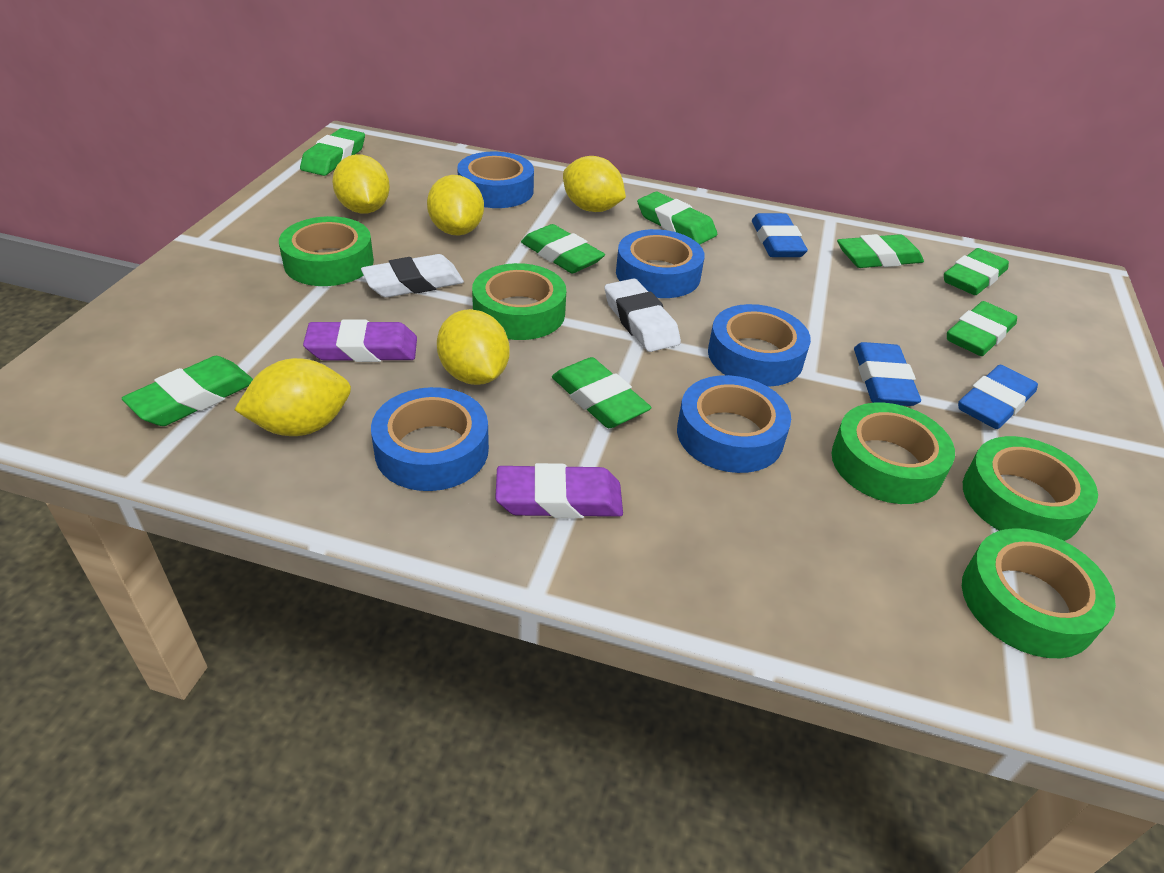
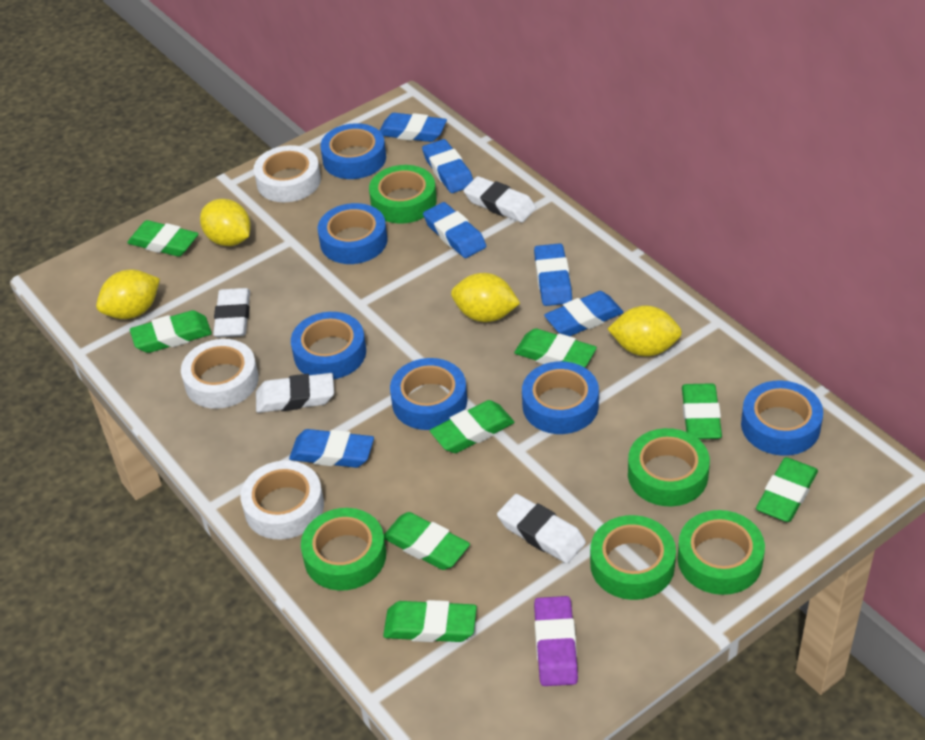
blue eraser: 3 -> 6
blue tape: 5 -> 6
purple eraser: 2 -> 1
white eraser: 2 -> 4
white tape: 0 -> 3
yellow lemon: 5 -> 4

